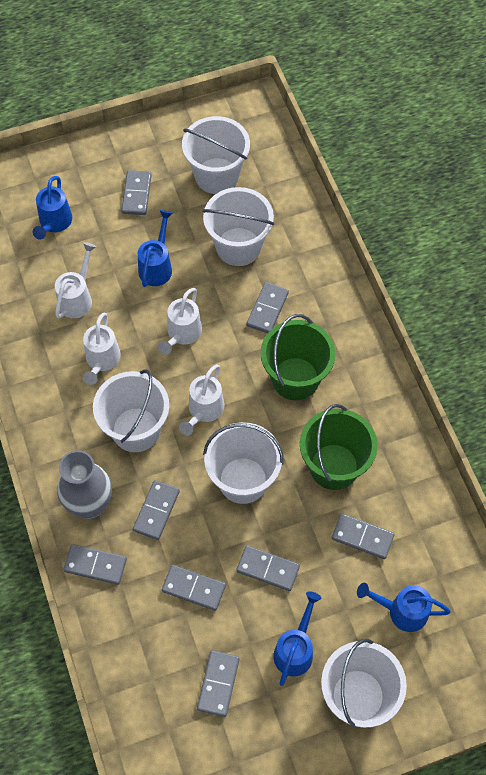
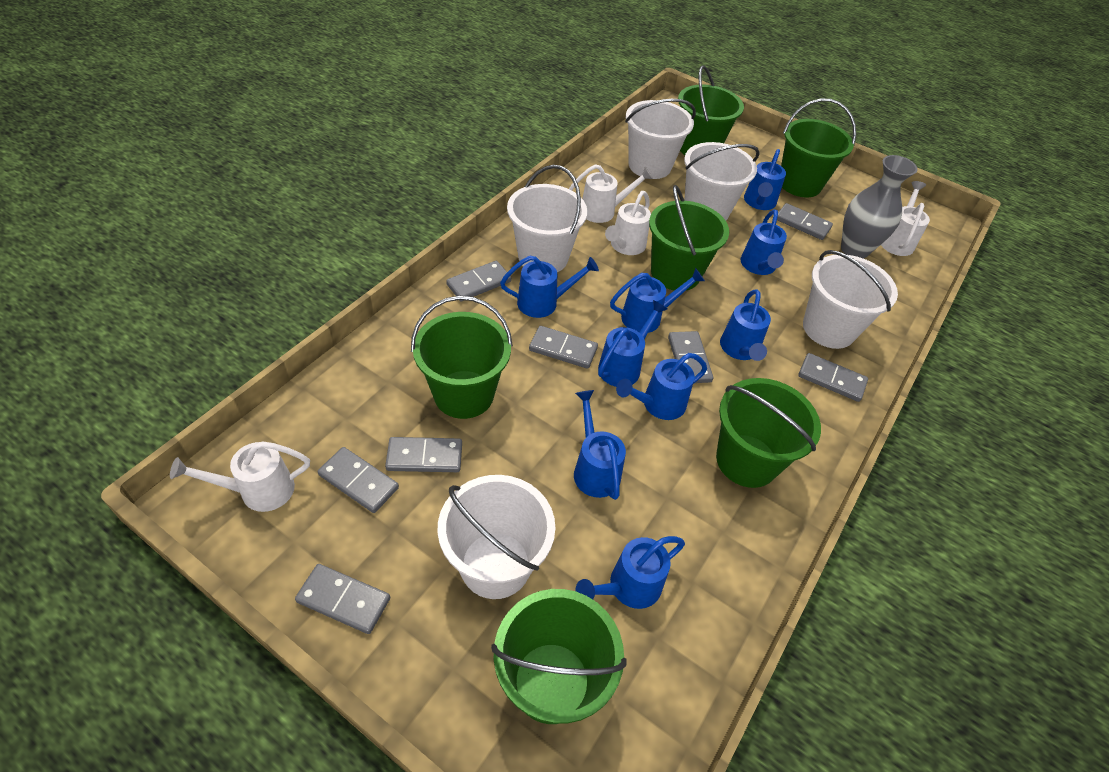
blue watering can: 4 -> 9
green bucket: 2 -> 6

